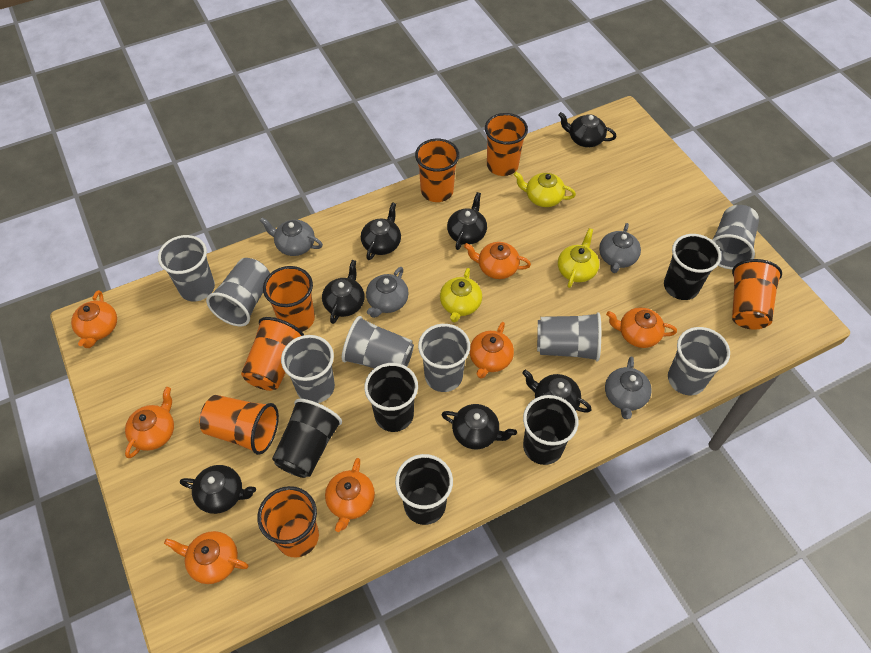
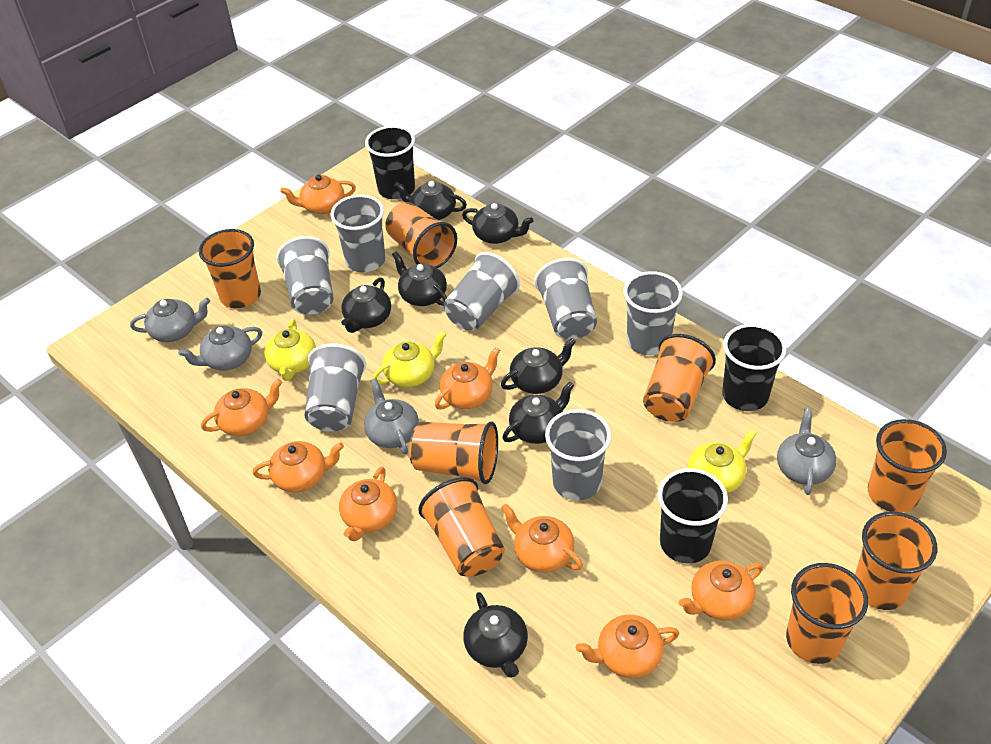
black cup: 5 -> 3
grey cup: 8 -> 7
orange cup: 7 -> 8
orange teapot: 7 -> 8

